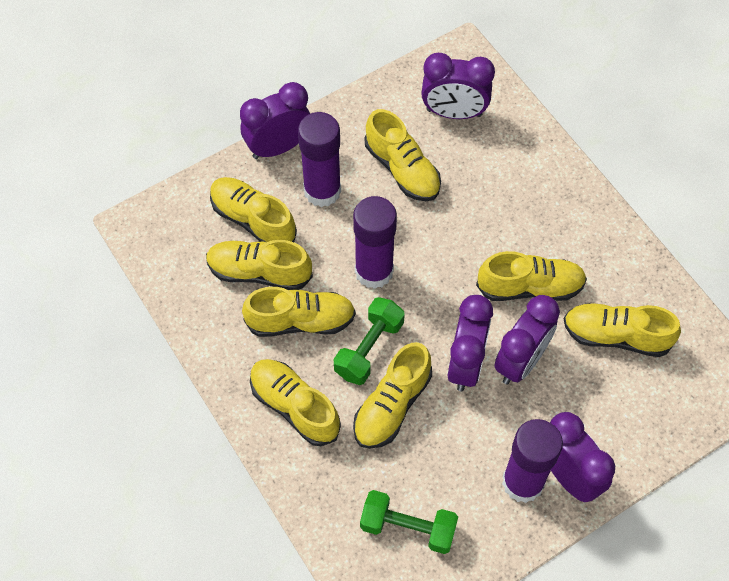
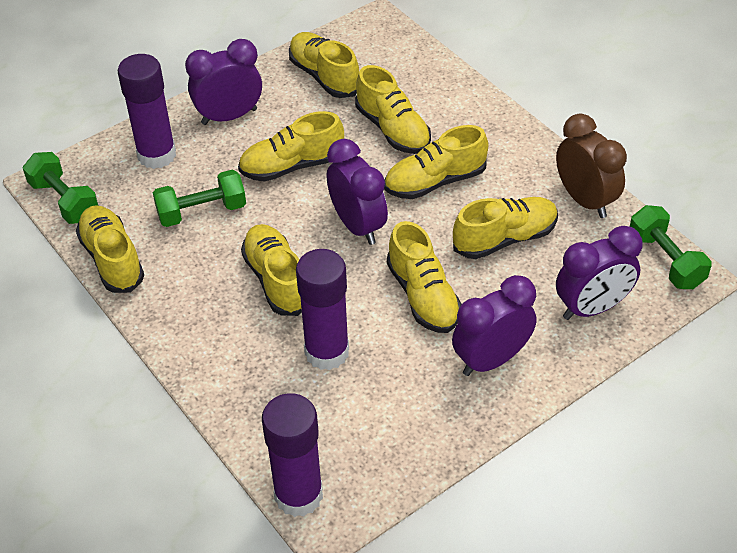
brown clock: 0 -> 1
green dumbbell: 2 -> 3
purple clock: 5 -> 4

